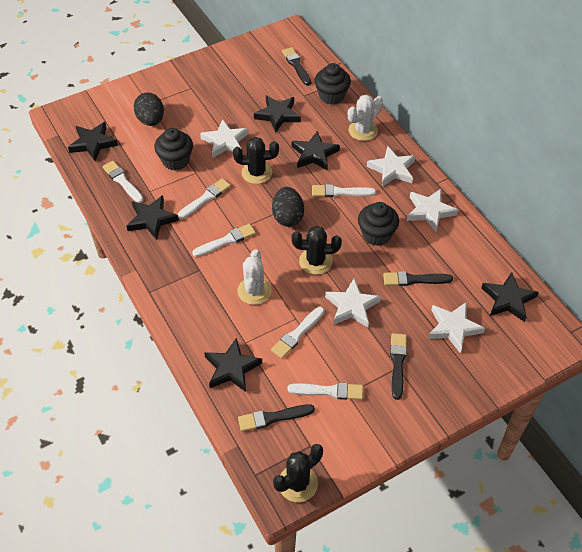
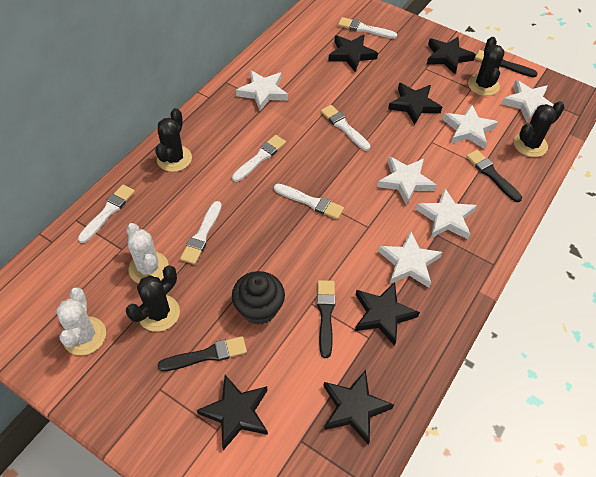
black cactus: 3 -> 4
black cupcake: 3 -> 1
black egg: 2 -> 0
white star: 5 -> 6

